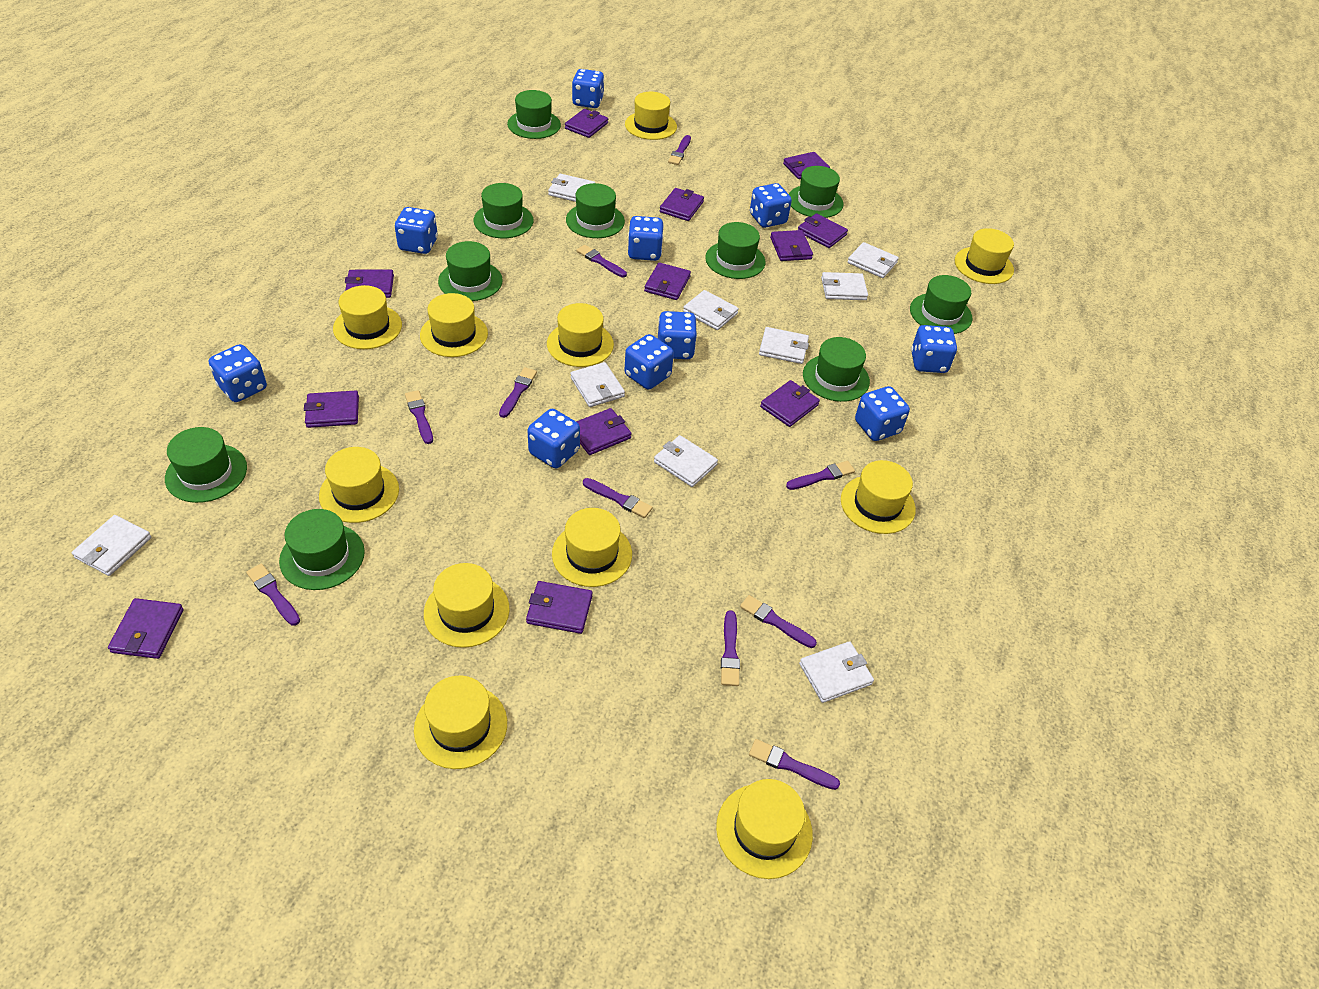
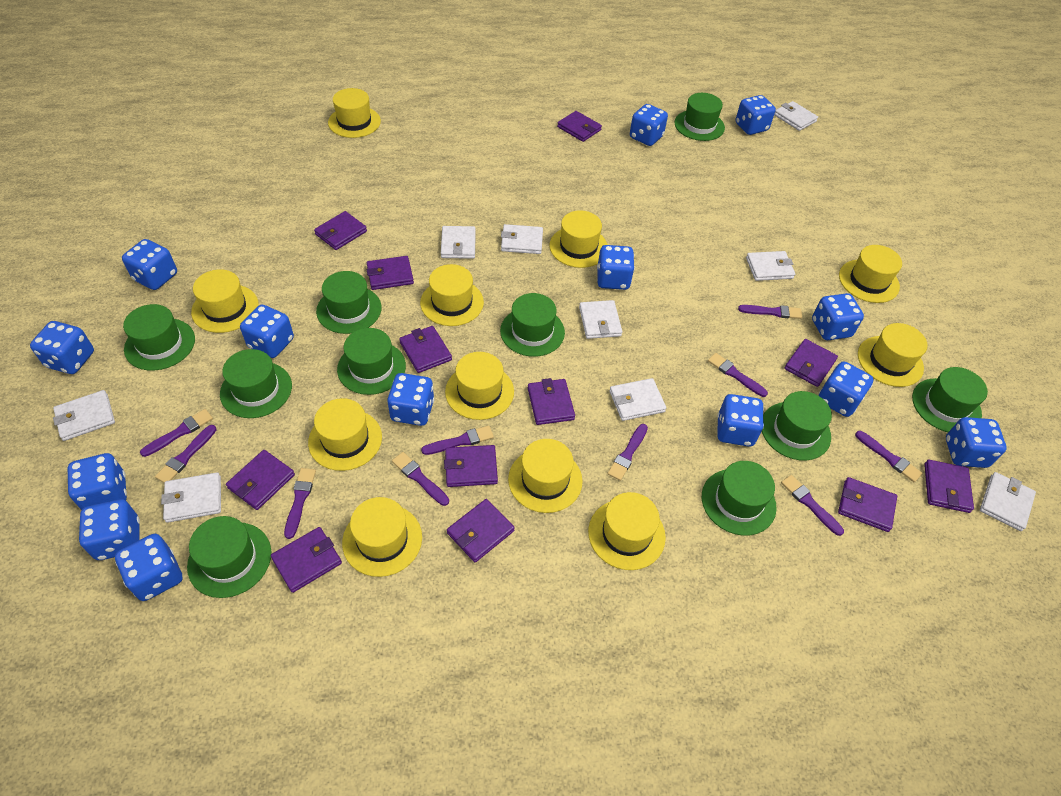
blue dice: 10 -> 14

